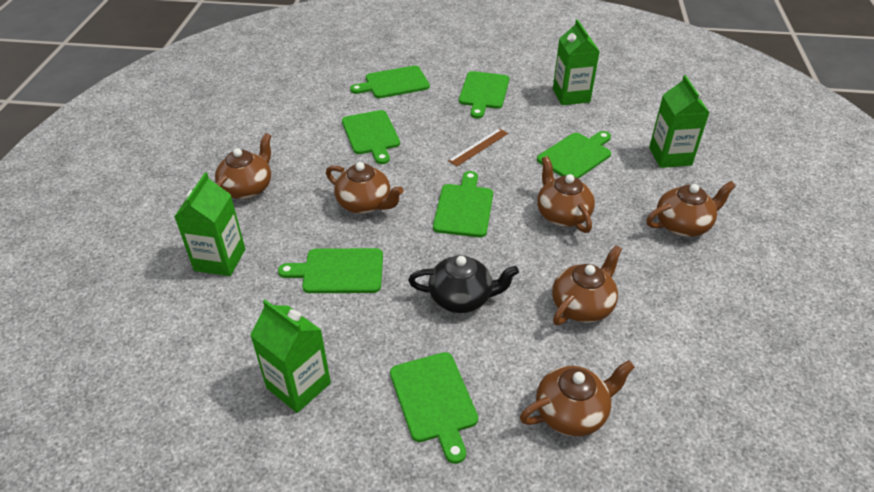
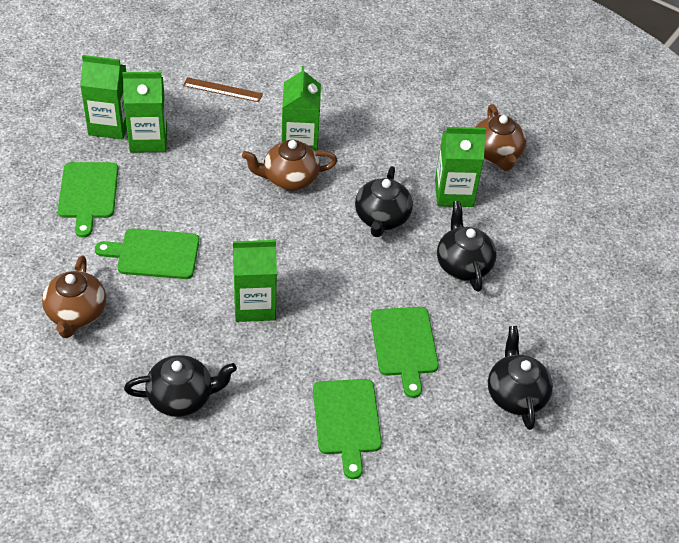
black teapot: 1 -> 4
brown teapot: 6 -> 3
green carton: 4 -> 5
green cutting board: 7 -> 4

